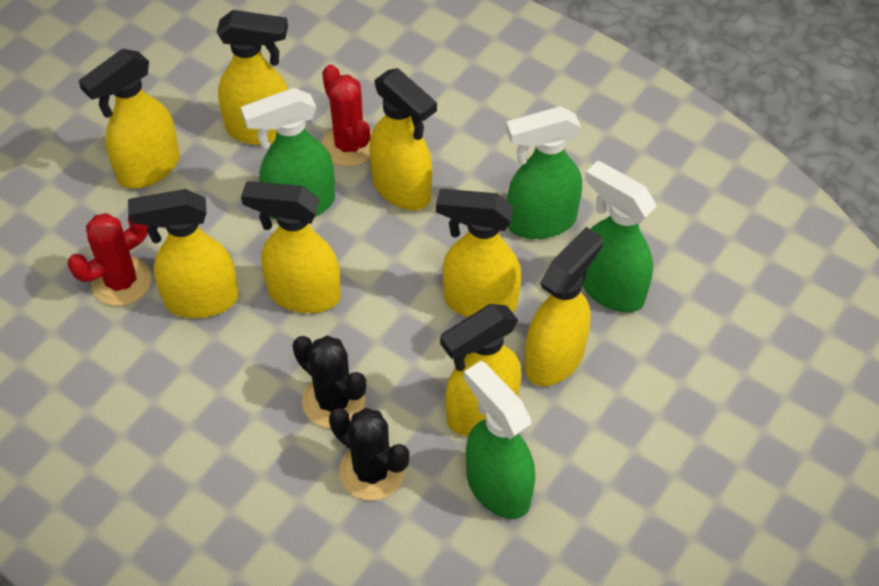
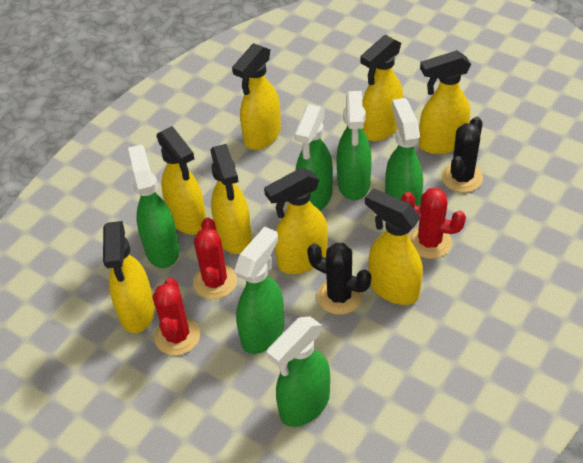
green spray bottle: 4 -> 6
red cactus: 2 -> 3

